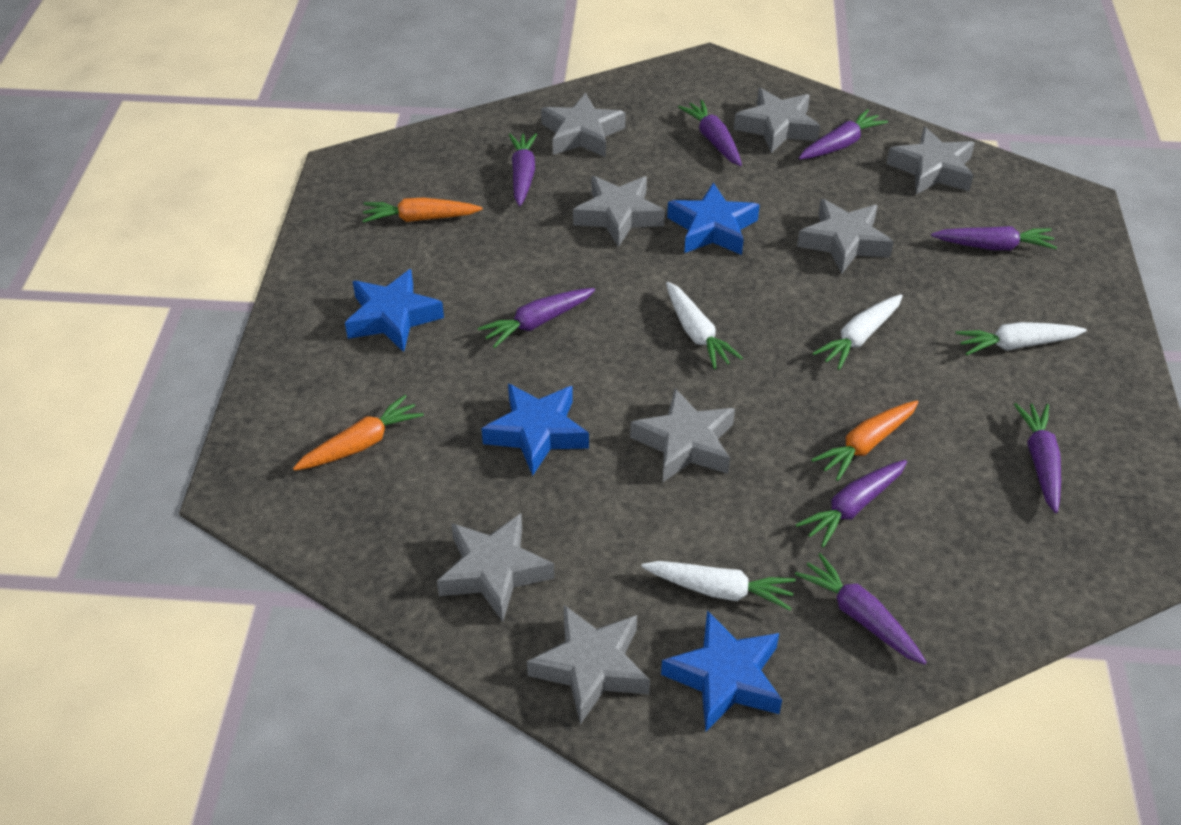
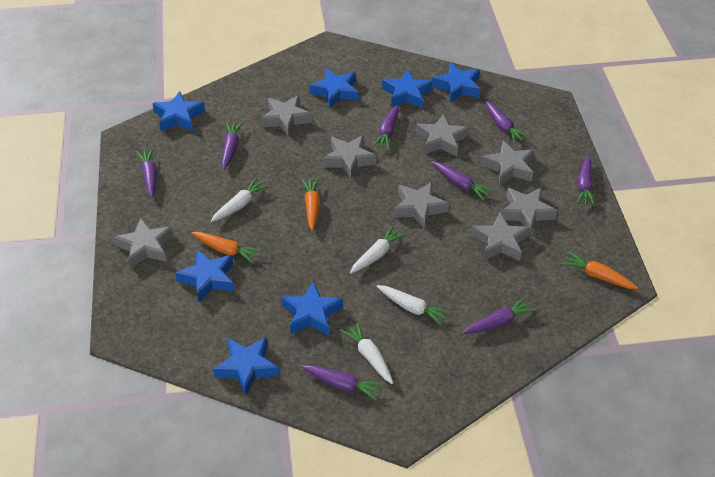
blue star: 4 -> 7

